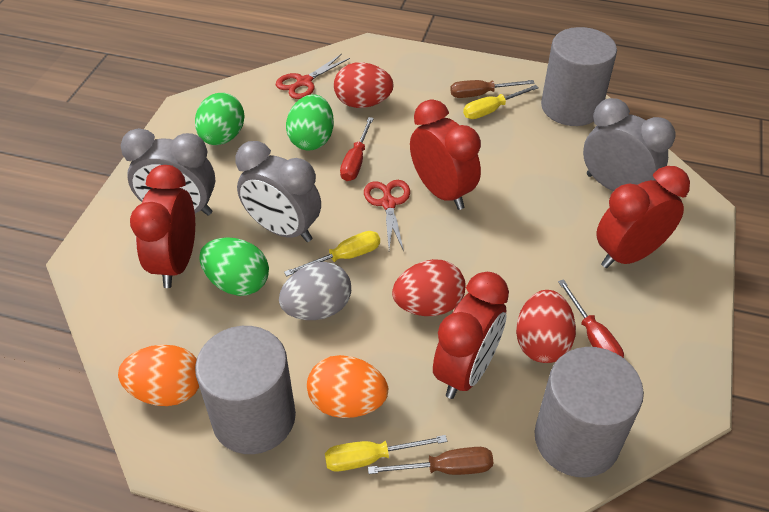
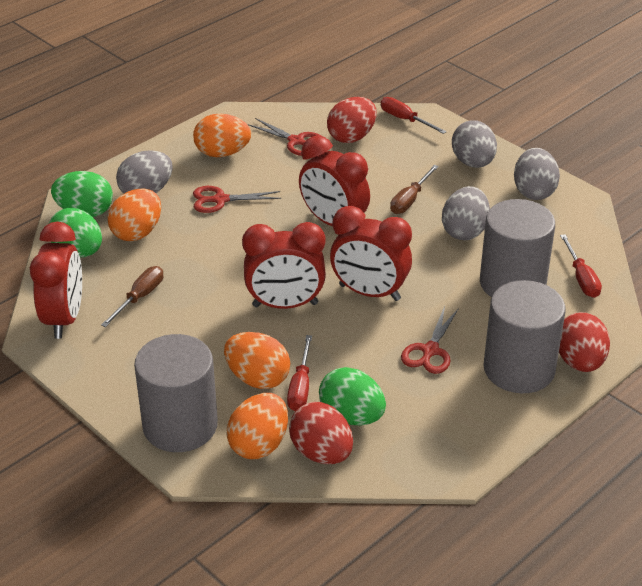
grey clock: 3 -> 0
grey egg: 1 -> 4
orange egg: 2 -> 4
red scissors: 2 -> 3
red screwdriver: 2 -> 3
yellow screwdriver: 3 -> 0

